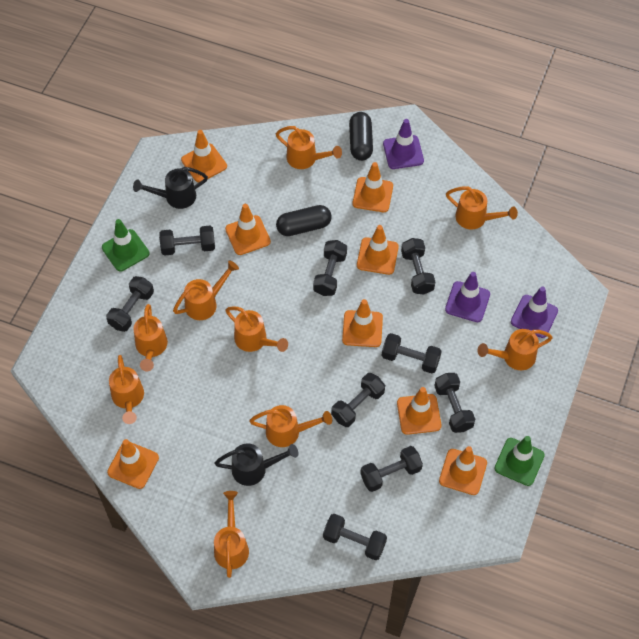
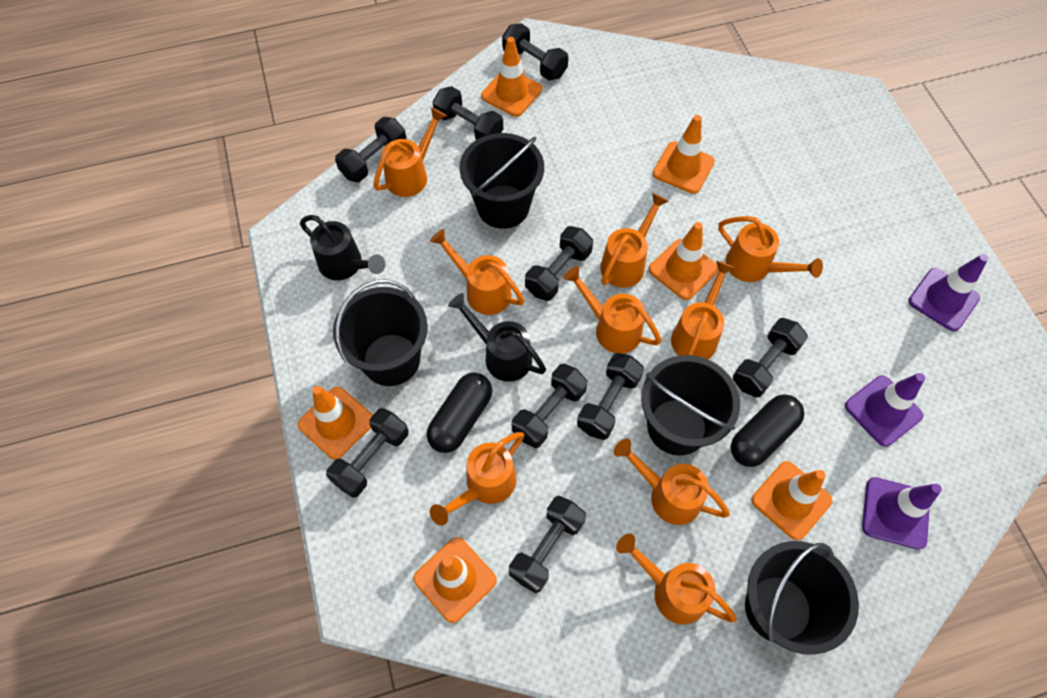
black bucket: 0 -> 4
green traffic cone: 2 -> 0
orange traffic cone: 8 -> 6

